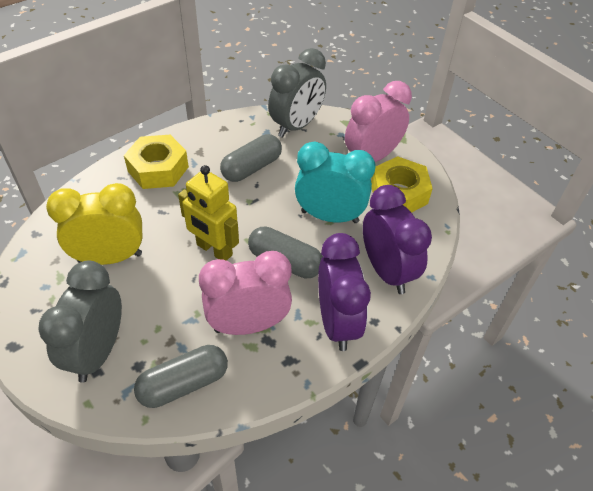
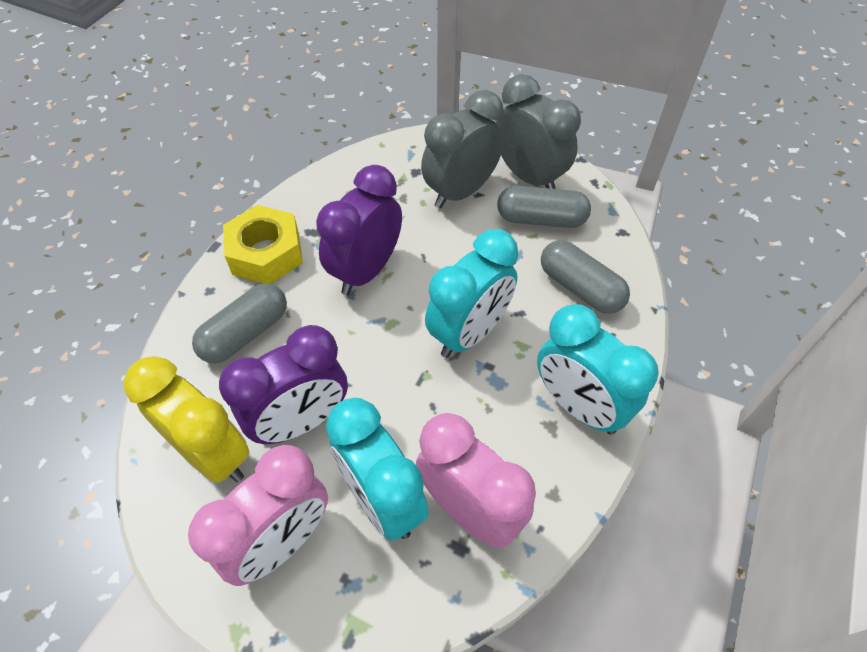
turquoise clock: 1 -> 3
yellow nut: 2 -> 1
yellow robot: 1 -> 0

